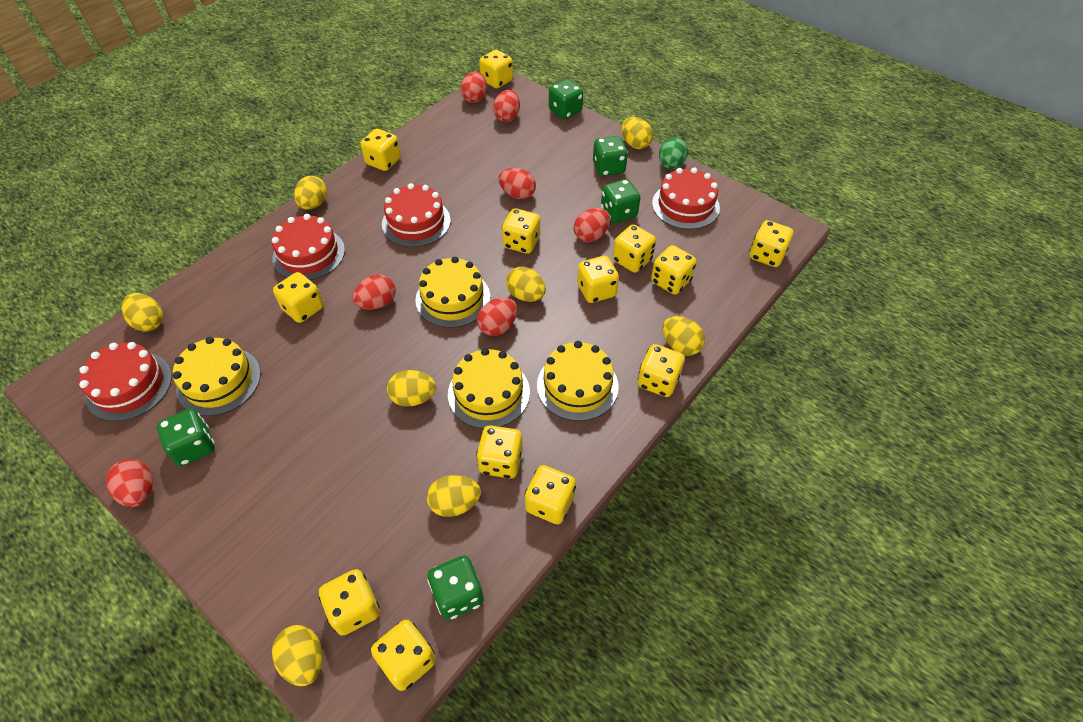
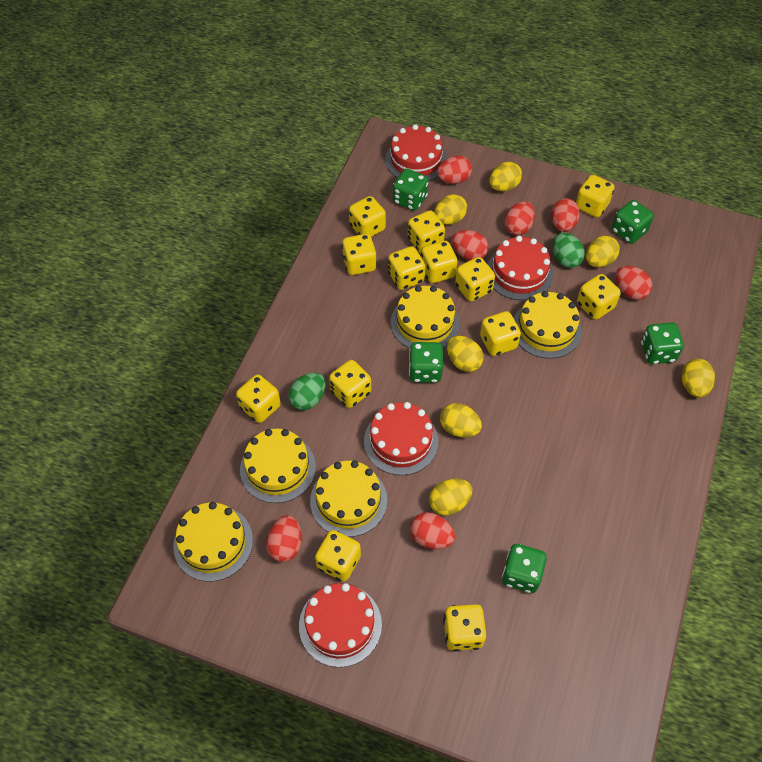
green egg: 1 -> 2
yellow cake: 4 -> 5
yellow egg: 8 -> 7

